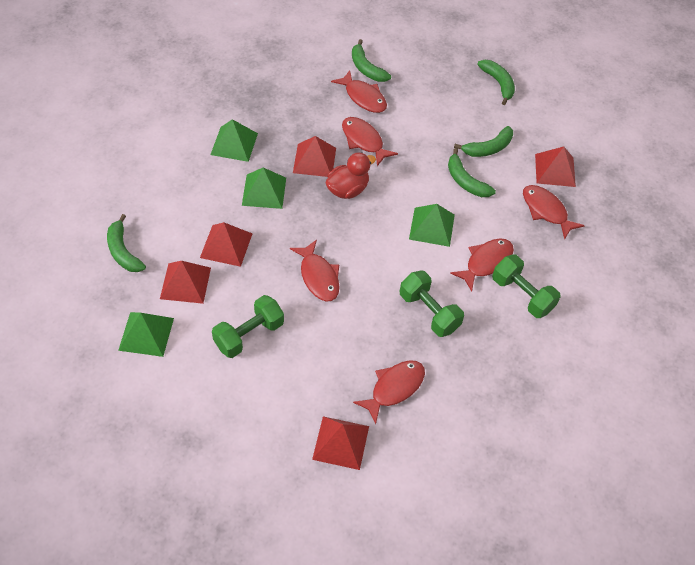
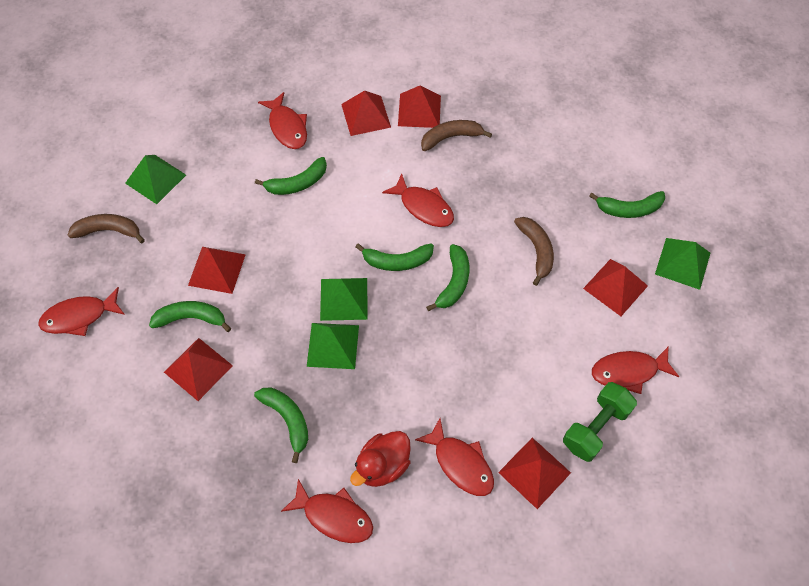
brown banana: 0 -> 3
green banana: 5 -> 6
green dumbbell: 3 -> 1
red pyramid: 5 -> 6

